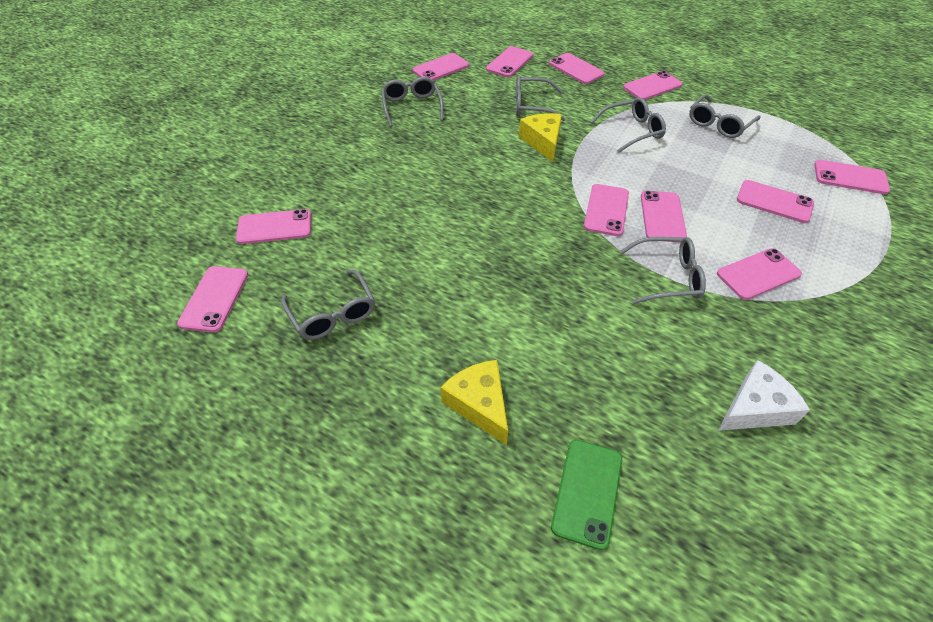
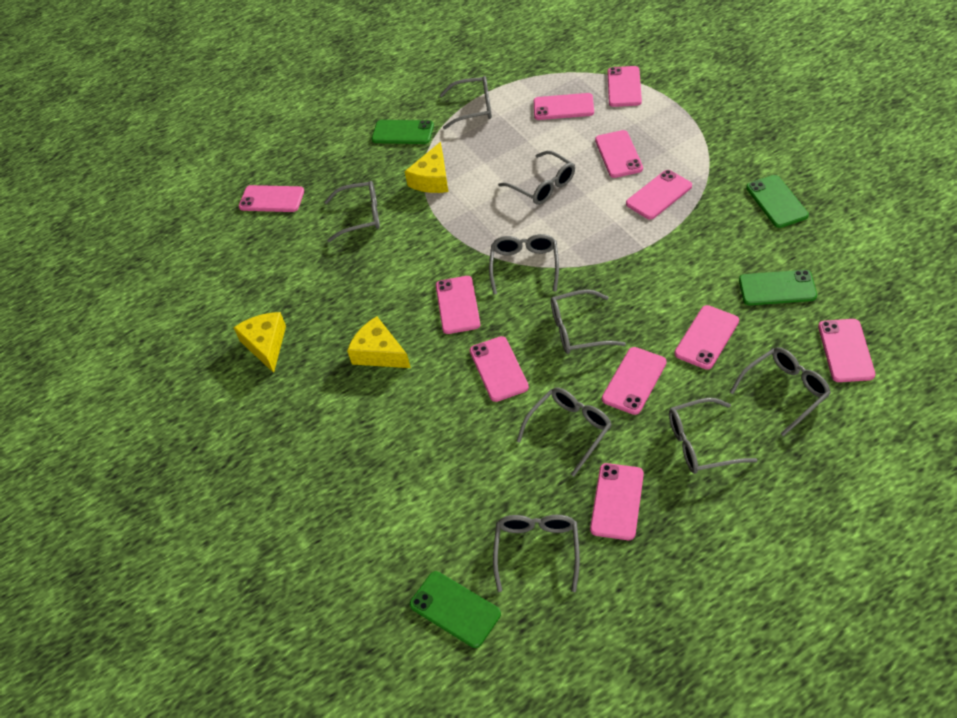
green phone: 1 -> 4
grey glasses: 6 -> 9
white cheese: 1 -> 0
yellow cheese: 2 -> 3

